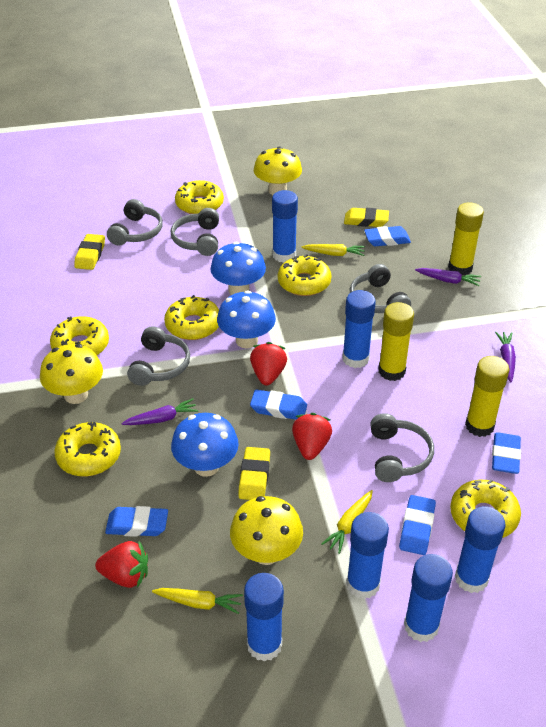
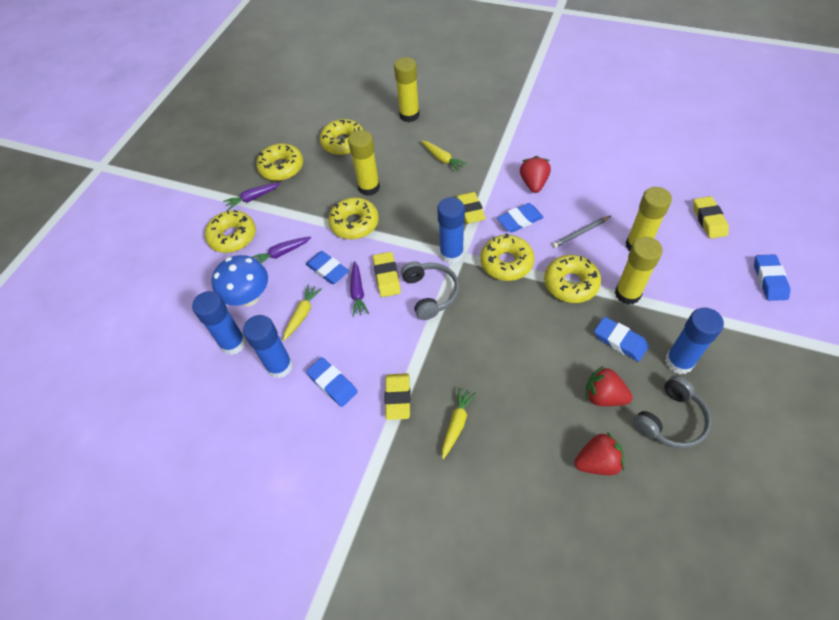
blue glue stick: 6 -> 4
blue mushroom: 3 -> 1
grey headphones: 5 -> 2
grey pencil: 0 -> 1
yellow eraser: 3 -> 4
yellow glue stick: 3 -> 4
yellow mushroom: 3 -> 0

